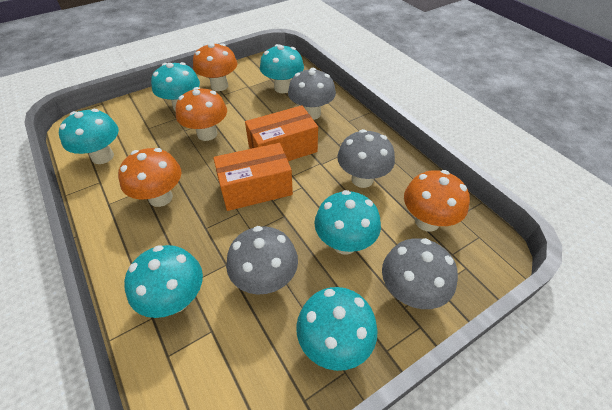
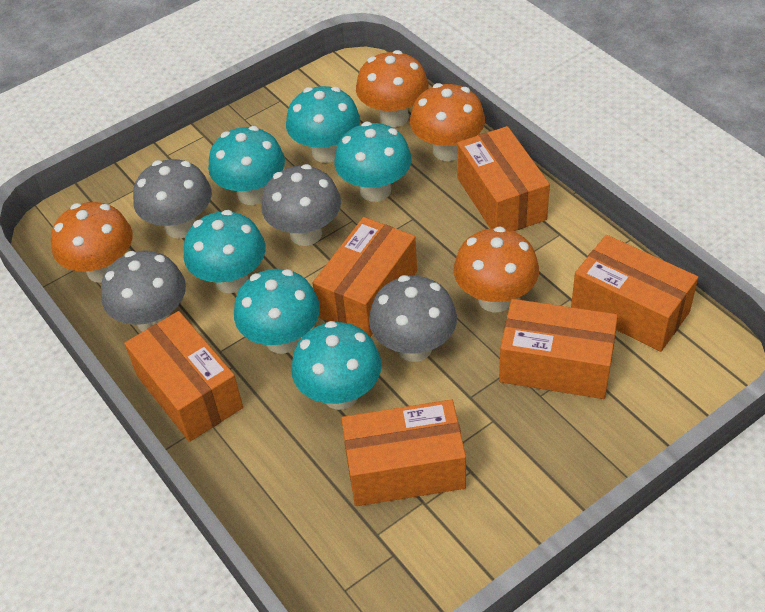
orange box: 2 -> 6

